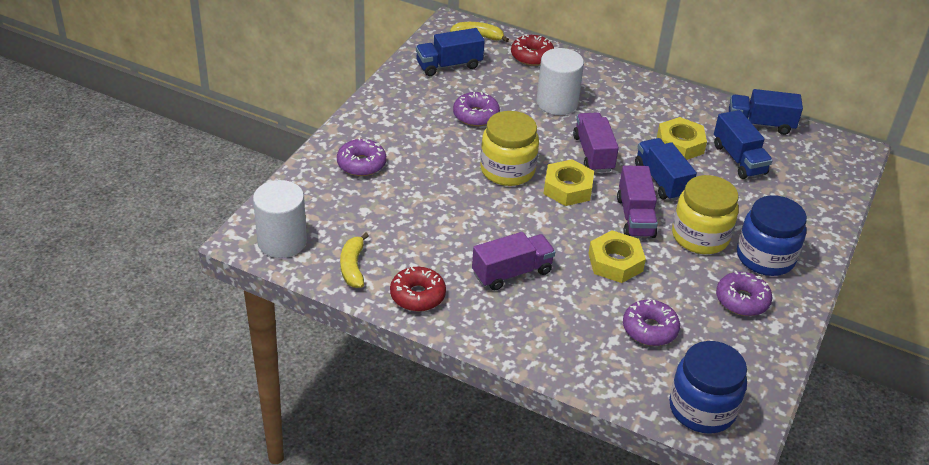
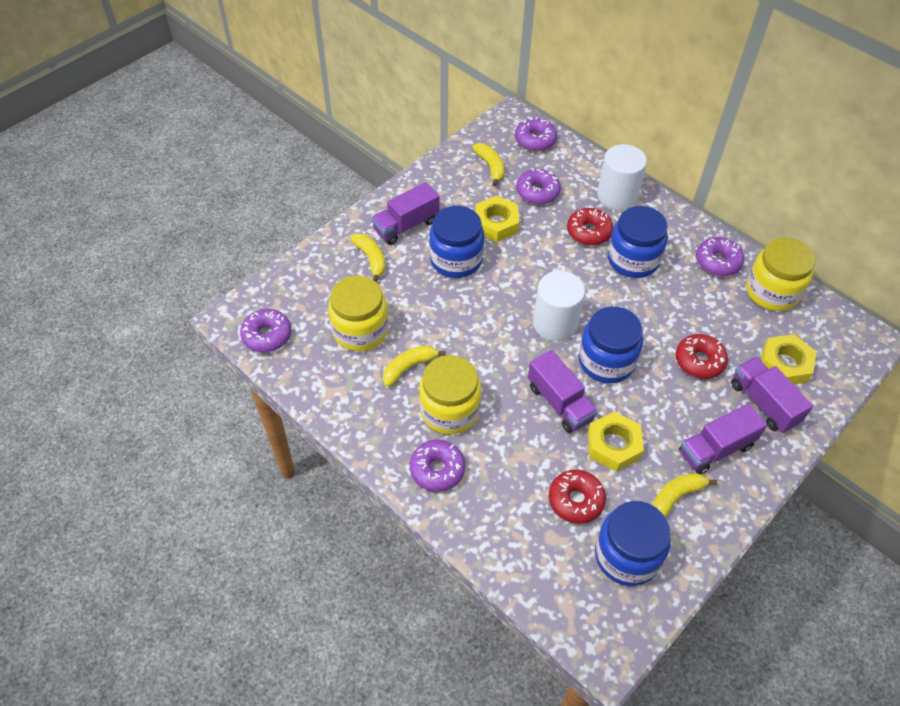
blue jar: 2 -> 4
blue truck: 4 -> 0
purple donut: 4 -> 5
purple truck: 3 -> 4
red donut: 2 -> 3
yellow banana: 2 -> 4
yellow jar: 2 -> 3

